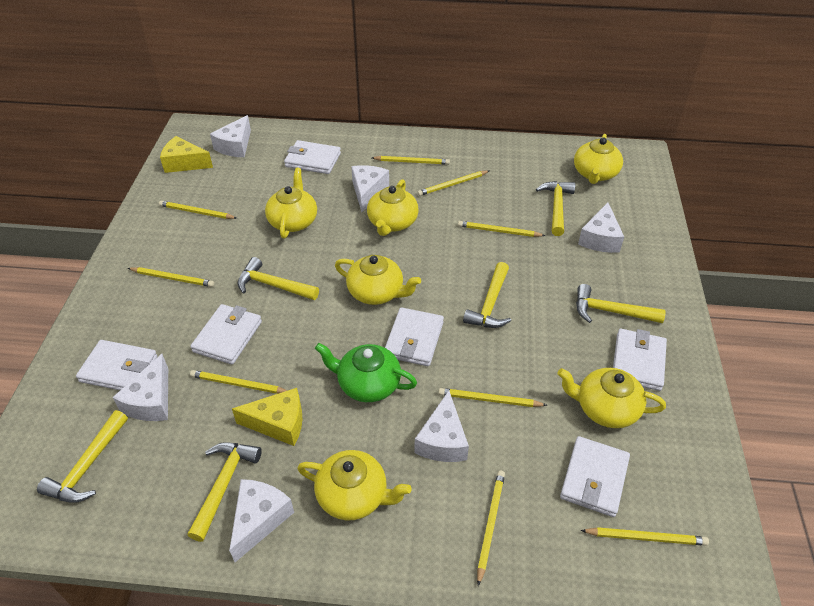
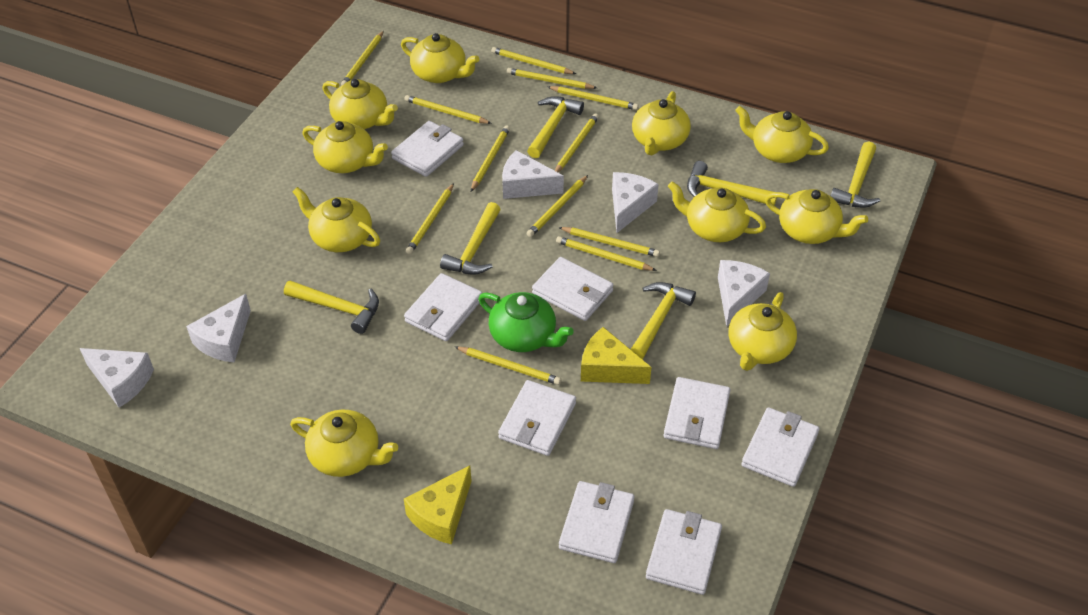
white cheese: 6 -> 5
white wallet: 6 -> 8
yellow pencil: 9 -> 12
yellow teapot: 6 -> 10

